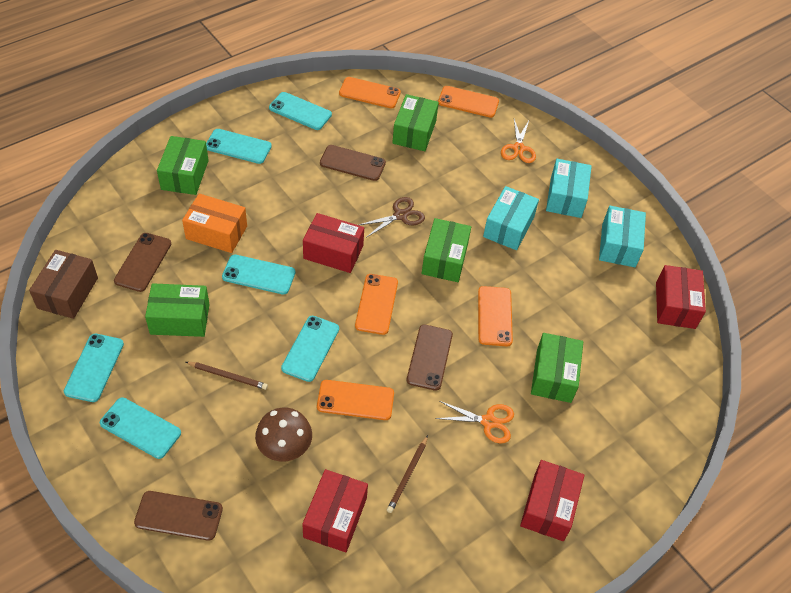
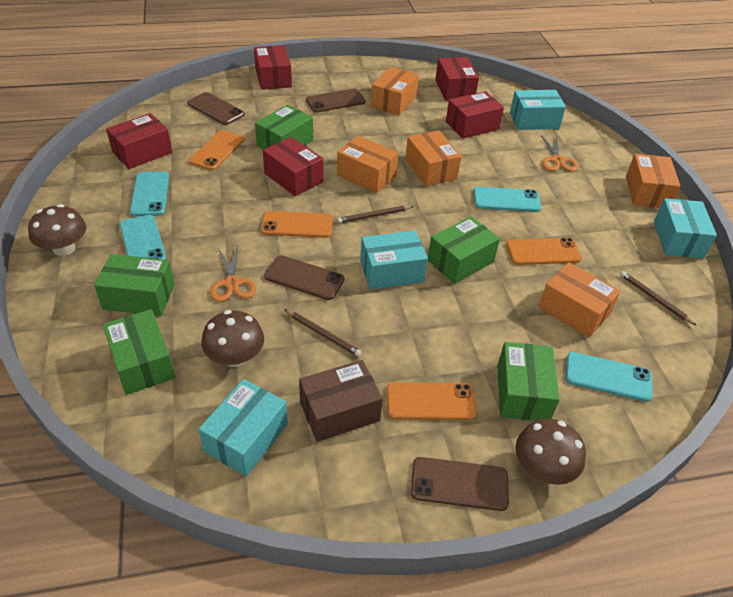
brown mushroom: 1 -> 3
brown pencil: 2 -> 3
brown scissors: 1 -> 0
orange box: 1 -> 5
orange phone: 5 -> 4
red box: 4 -> 5
turquoise box: 3 -> 4
turquoise phone: 6 -> 4

